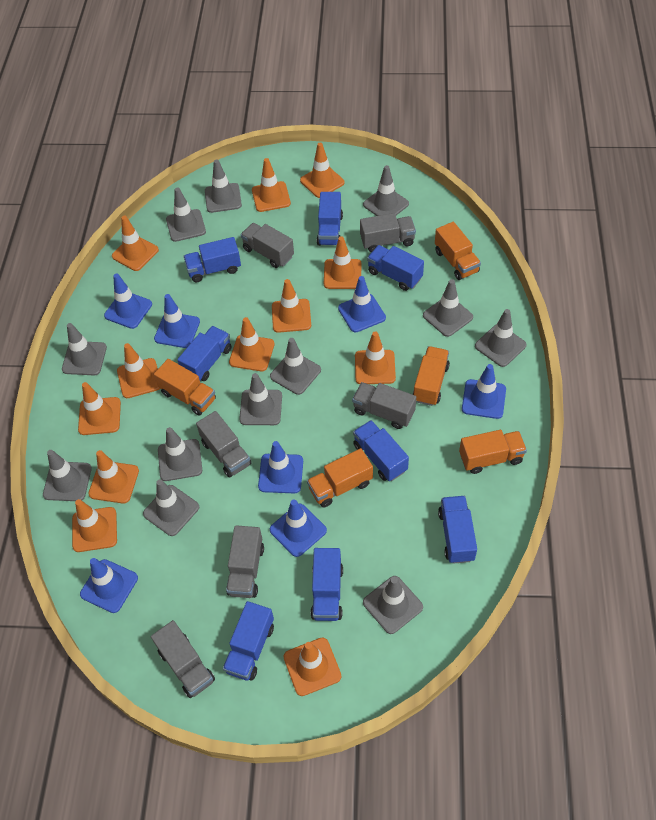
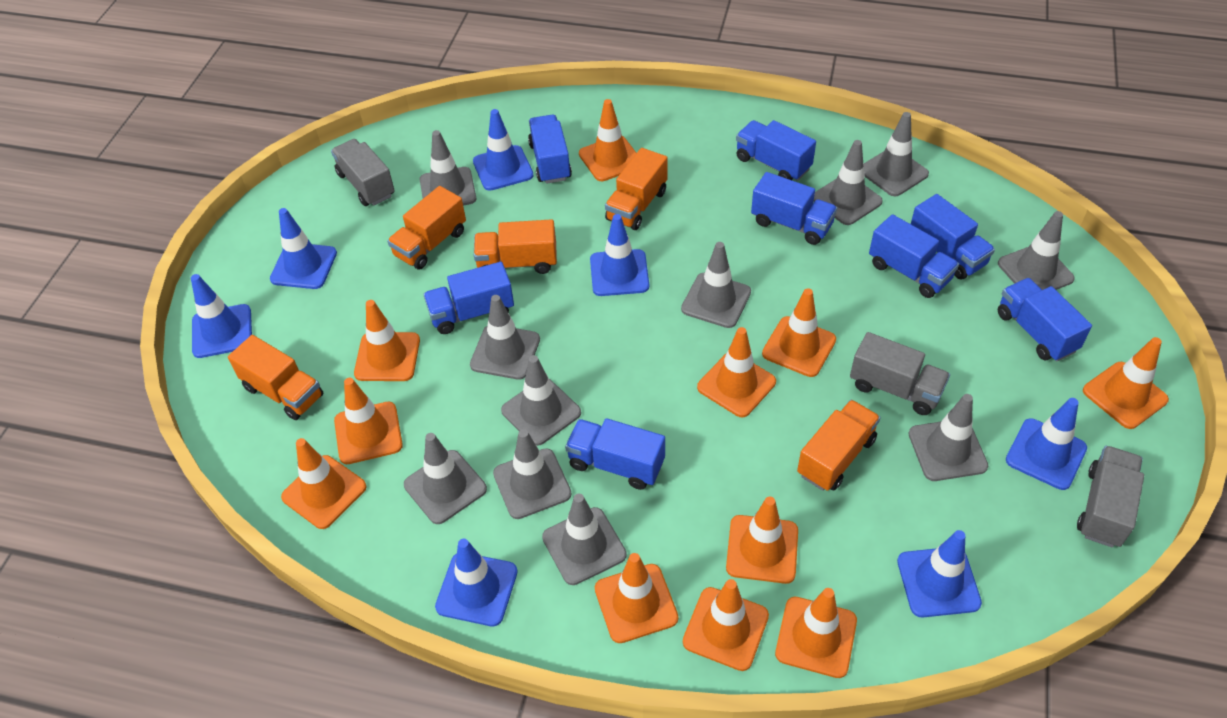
grey traffic cone: 12 -> 11
grey truck: 6 -> 3
orange traffic cone: 12 -> 11

